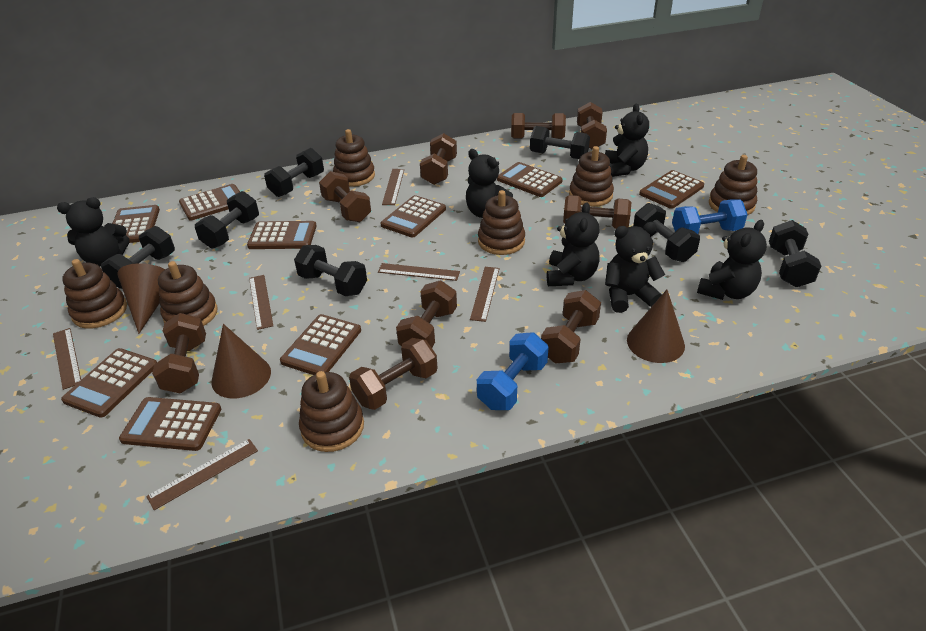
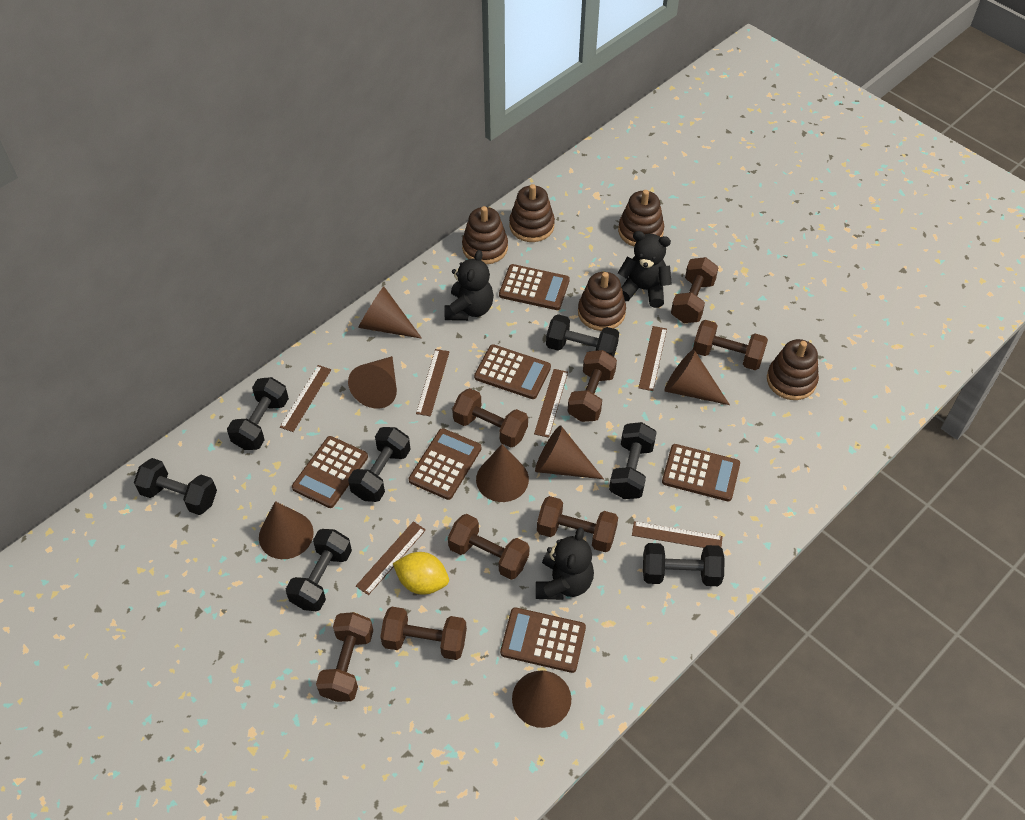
black teddy bear: 6 -> 3
blue dumbbell: 2 -> 0
brown calculator: 9 -> 6
brown cone: 3 -> 7
brown dumbbell: 9 -> 8
brown stacking toy: 7 -> 5
yellow lemon: 0 -> 1

